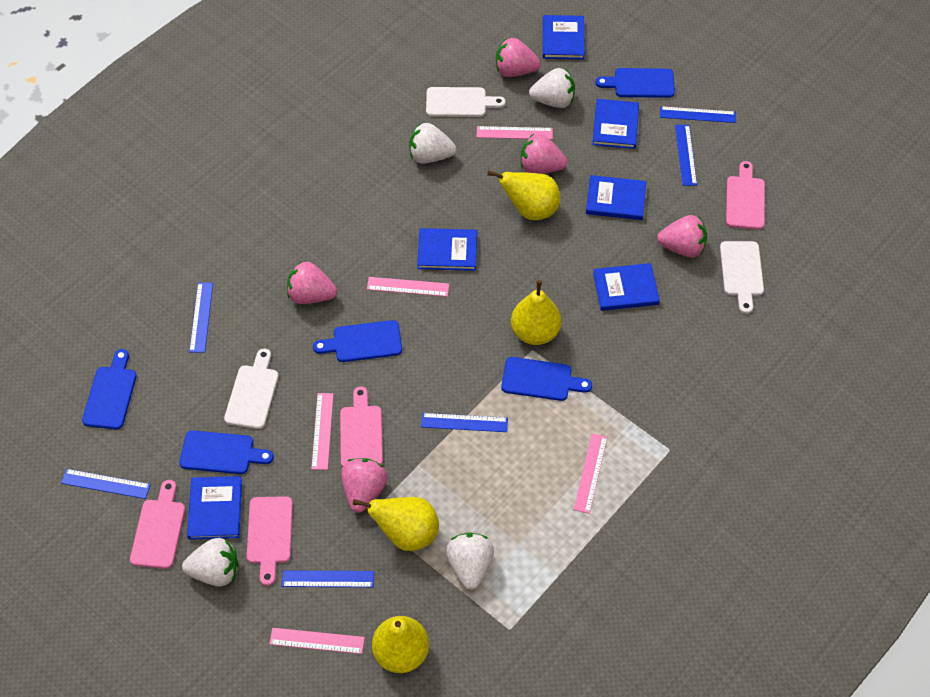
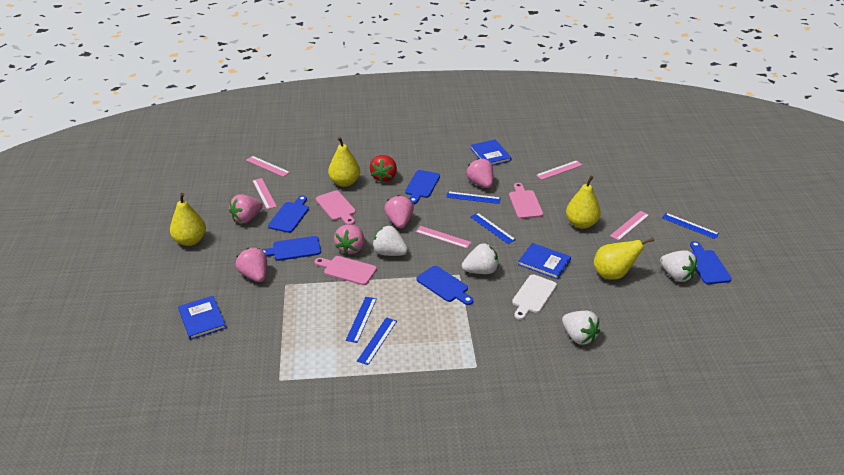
blue book: 6 -> 3
blue ruler: 6 -> 5
pink cutting board: 4 -> 3
red strawberry: 0 -> 1
white cutting board: 3 -> 1

